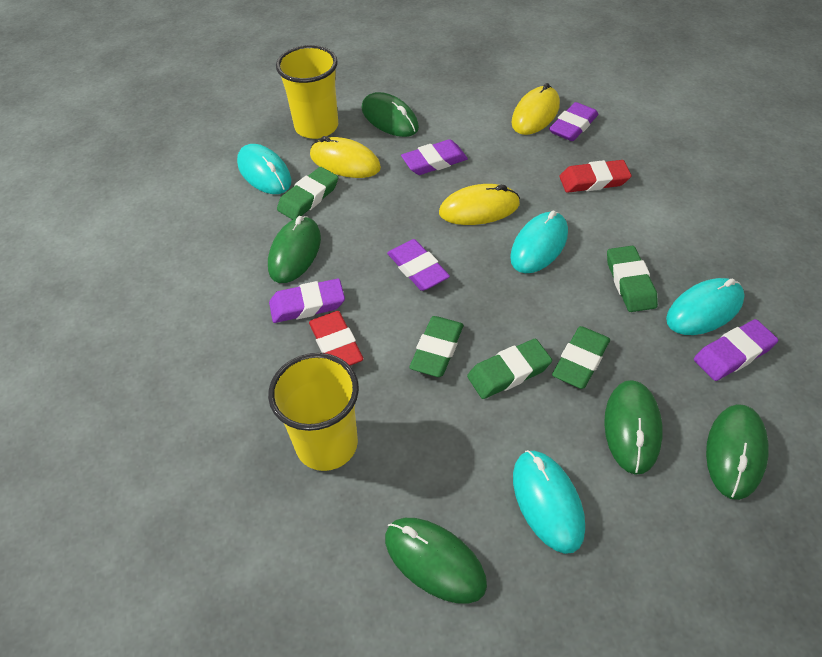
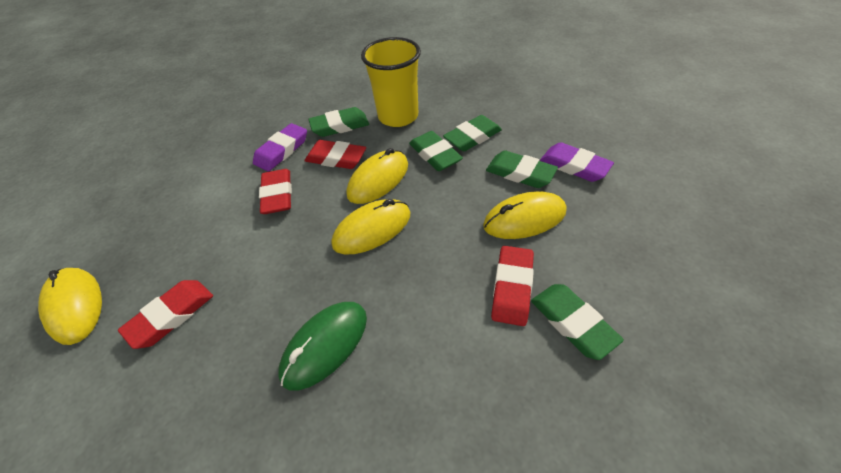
green mouse: 5 -> 1
purple eraser: 5 -> 2
red eraser: 2 -> 4
turquoise mouse: 4 -> 0
yellow cup: 2 -> 1
yellow mouse: 3 -> 4

